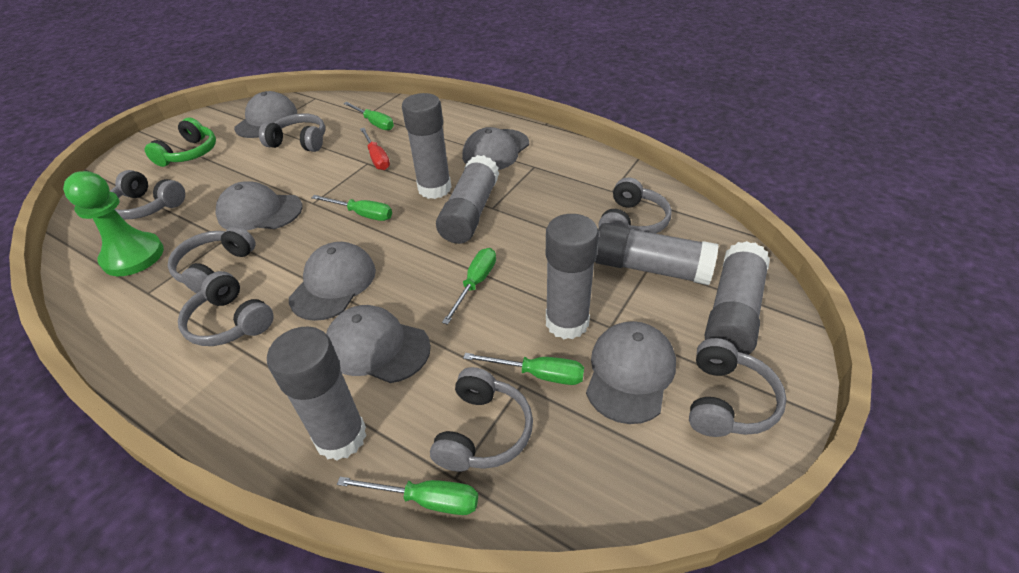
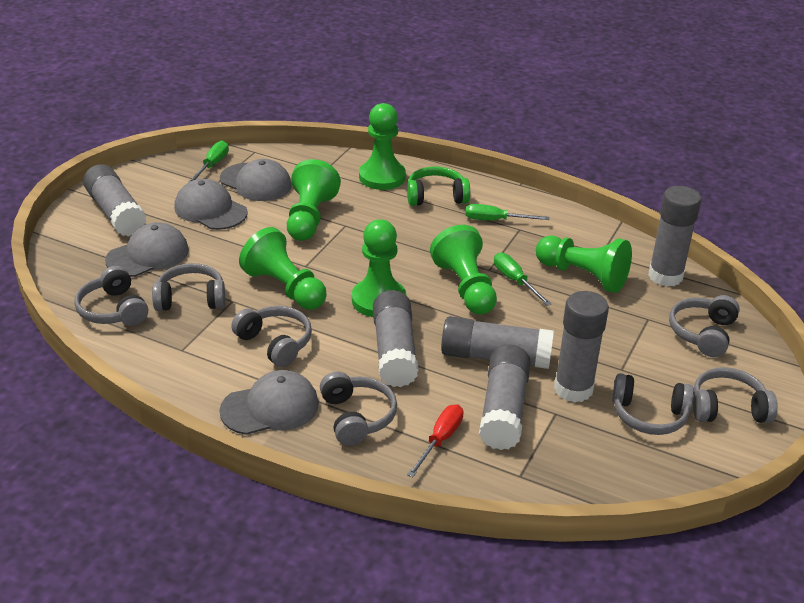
green pawn: 1 -> 6
green screwdriver: 5 -> 3
grey cap: 6 -> 4

